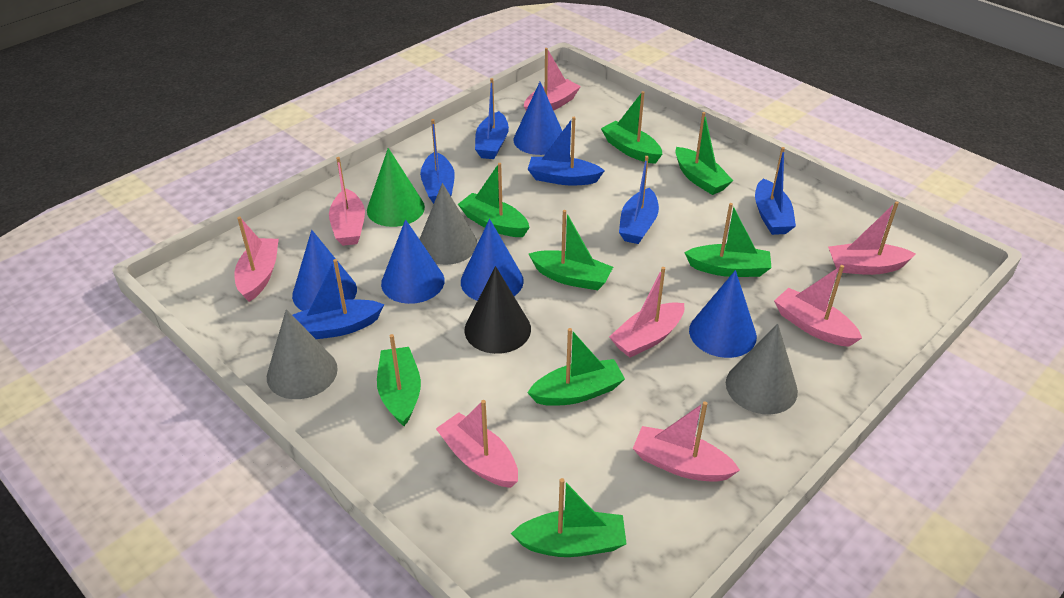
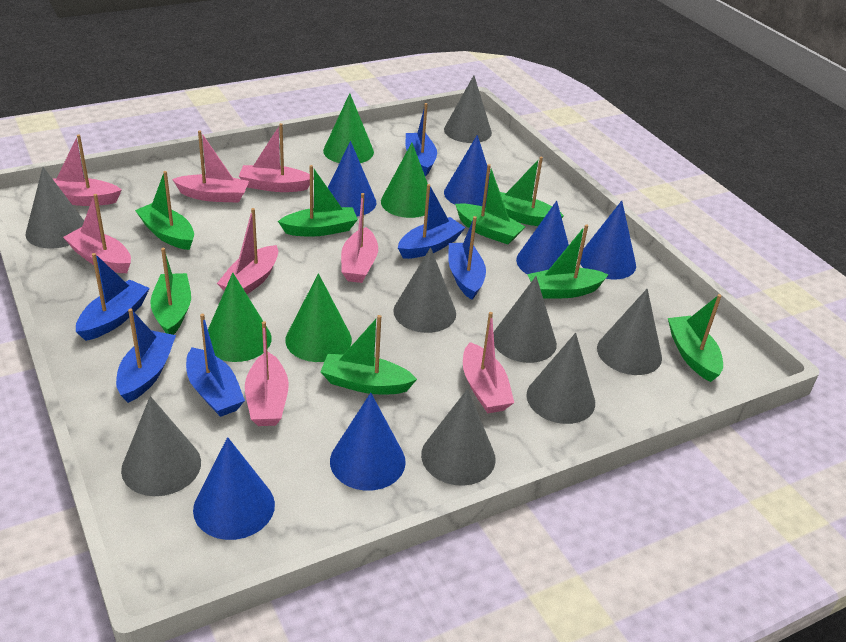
black cone: 1 -> 0
blue cone: 5 -> 6
green cone: 1 -> 4
grey cone: 3 -> 8

